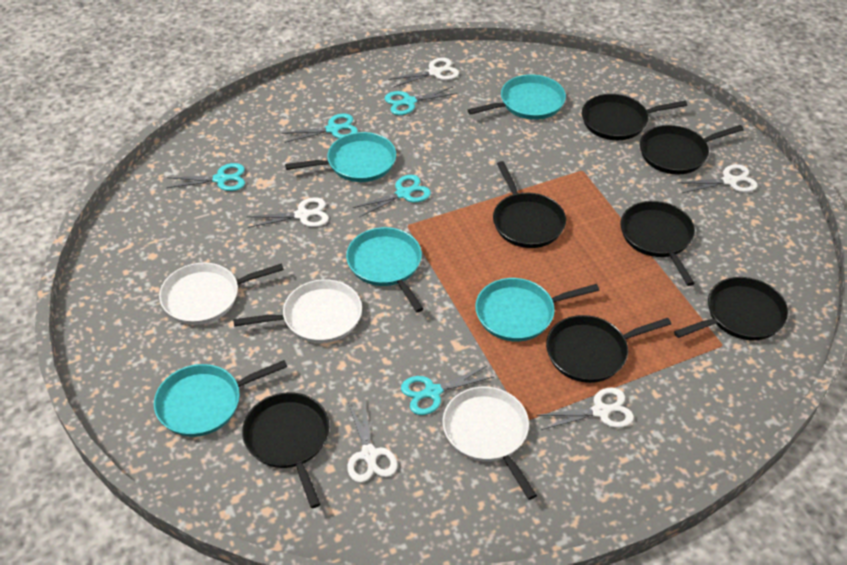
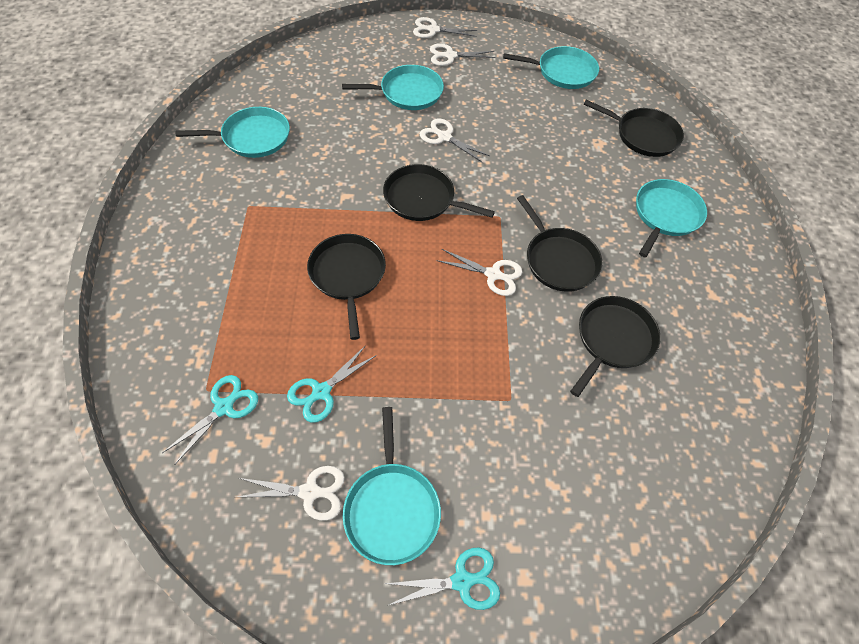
black pan: 7 -> 5
turquoise scissors: 5 -> 3
white pan: 3 -> 0

